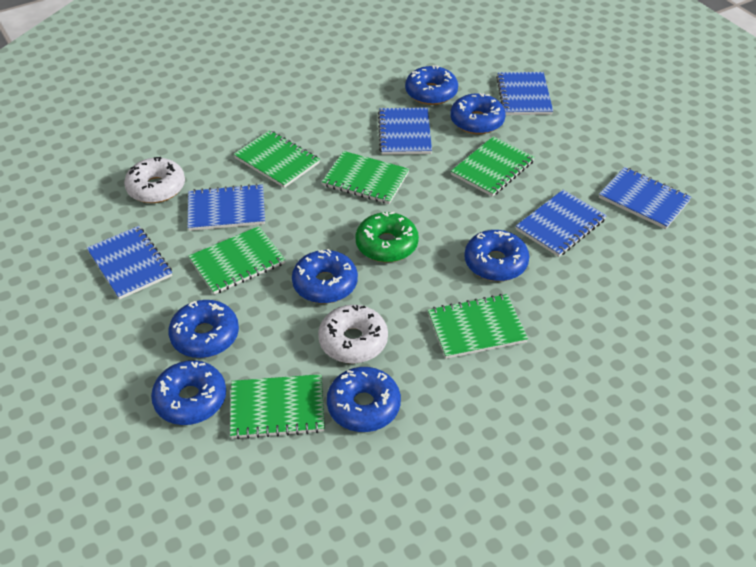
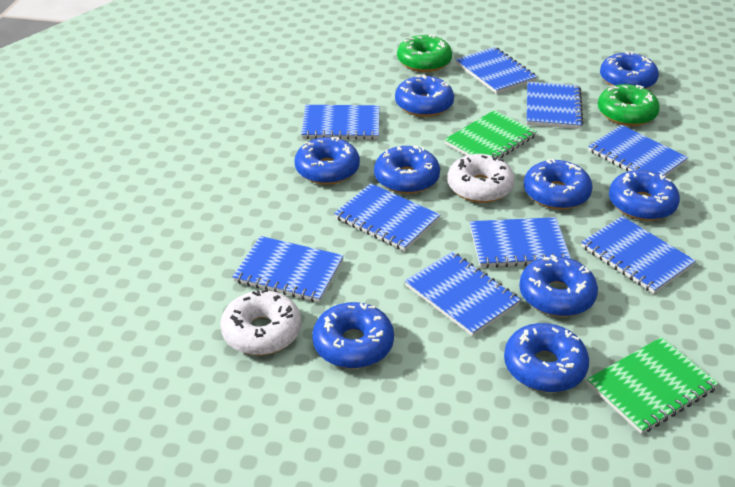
blue donut: 7 -> 9
blue notebook: 6 -> 9
green donut: 1 -> 2
green notebook: 6 -> 2

